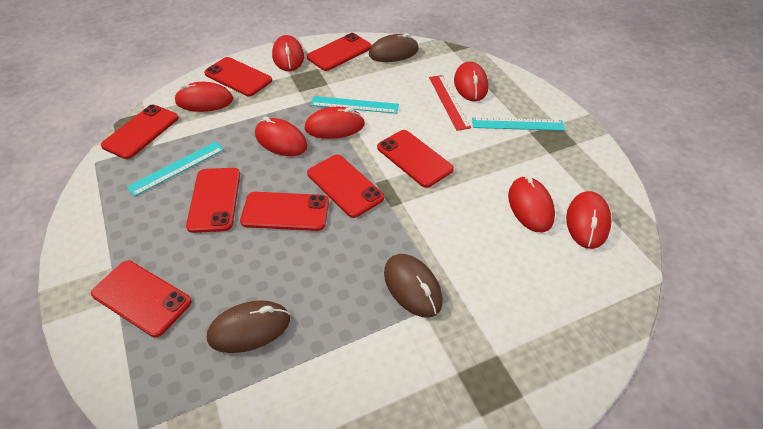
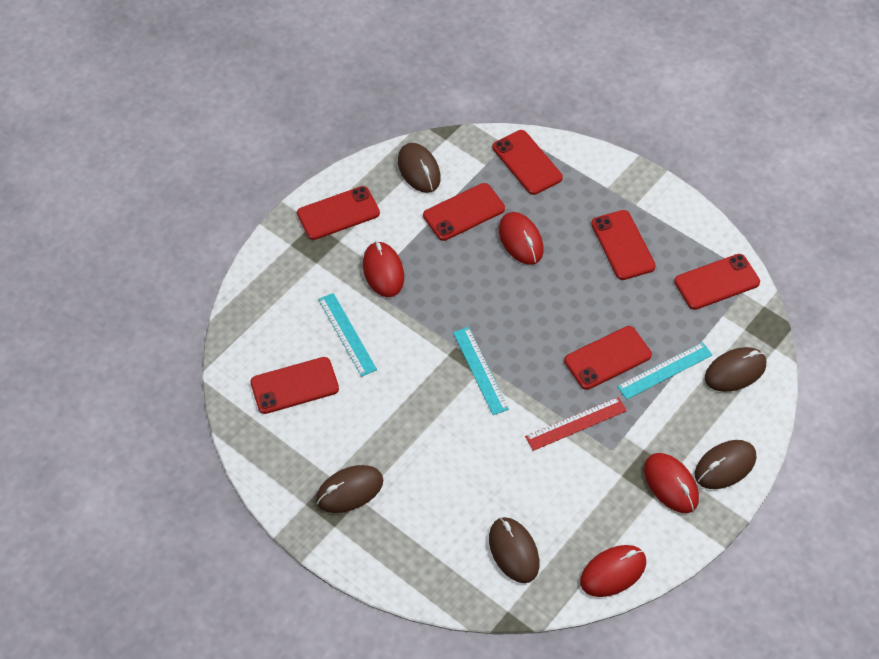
brown mouse: 3 -> 5
red mouse: 7 -> 4
red phone: 8 -> 7

